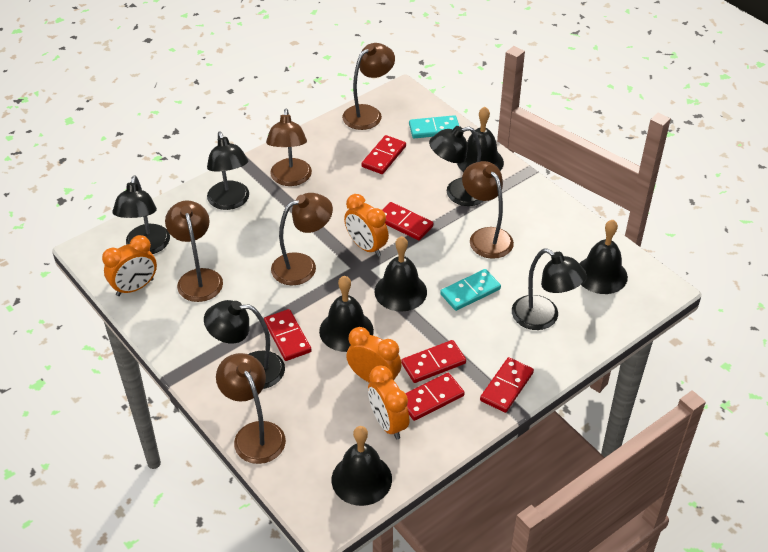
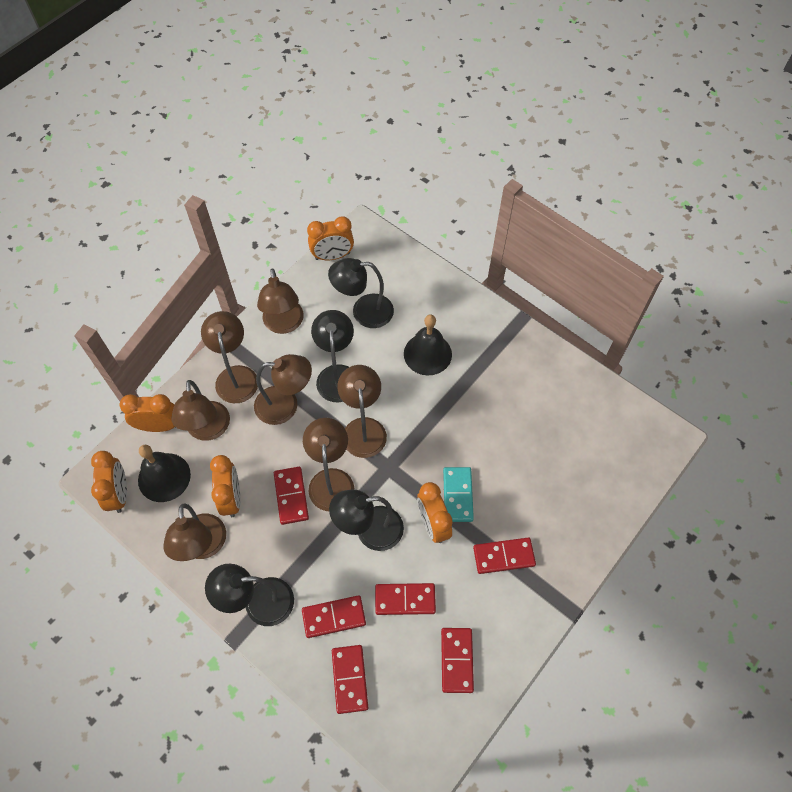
black bell: 5 -> 2
black lamp: 5 -> 4
brown lamp: 6 -> 7
orange clock: 4 -> 5
turquoise domino: 2 -> 1

